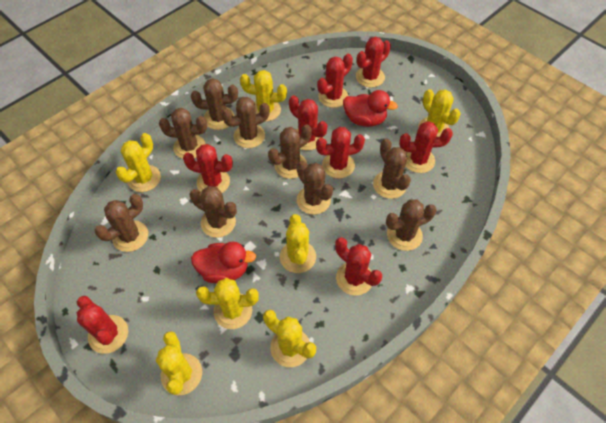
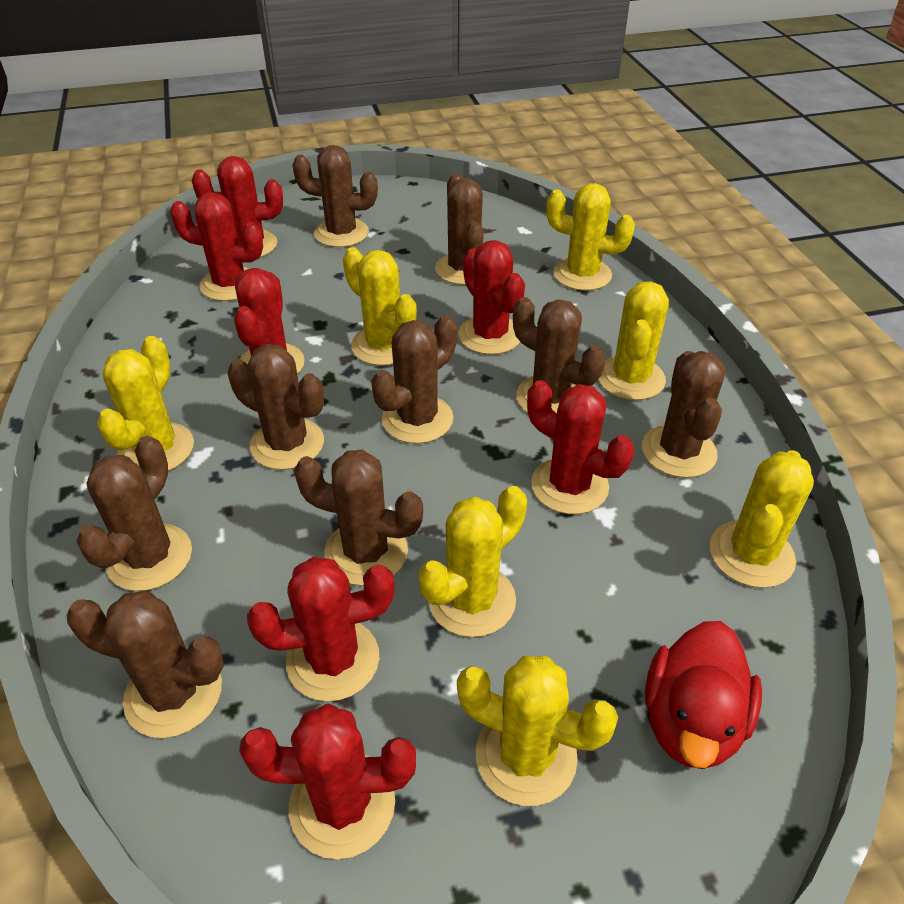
red cactus: 8 -> 7
red duck: 2 -> 1

